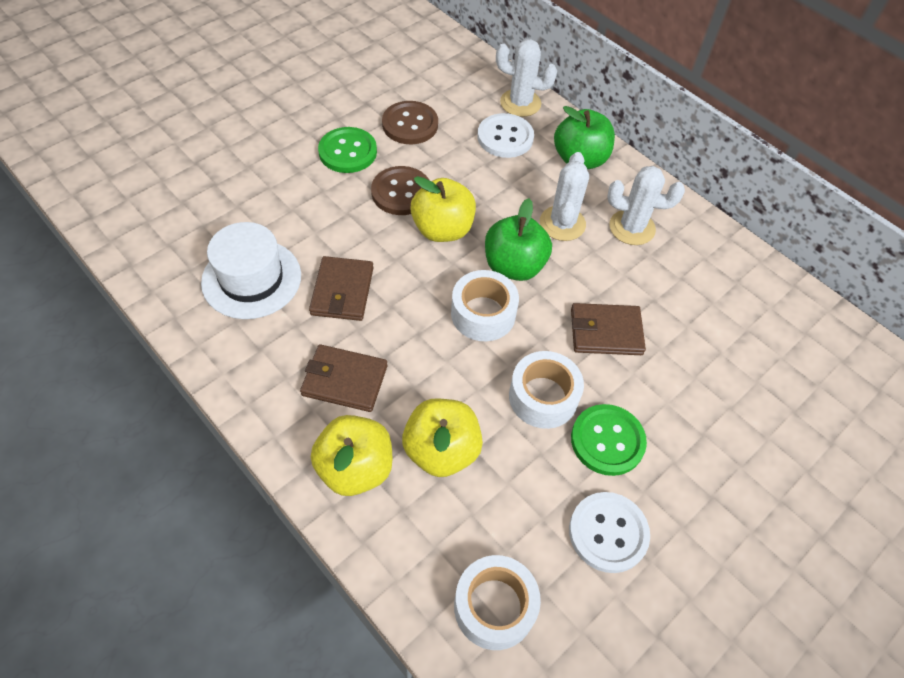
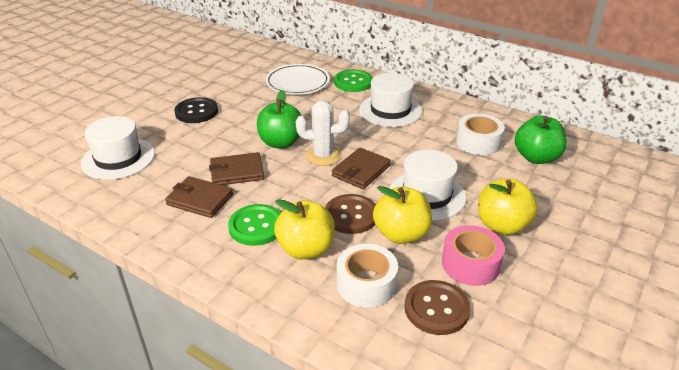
black button: 0 -> 1
pink tape: 0 -> 1
white button: 2 -> 0
white cactus: 3 -> 1
white hat: 1 -> 3
white plate: 0 -> 1
white tape: 3 -> 2

